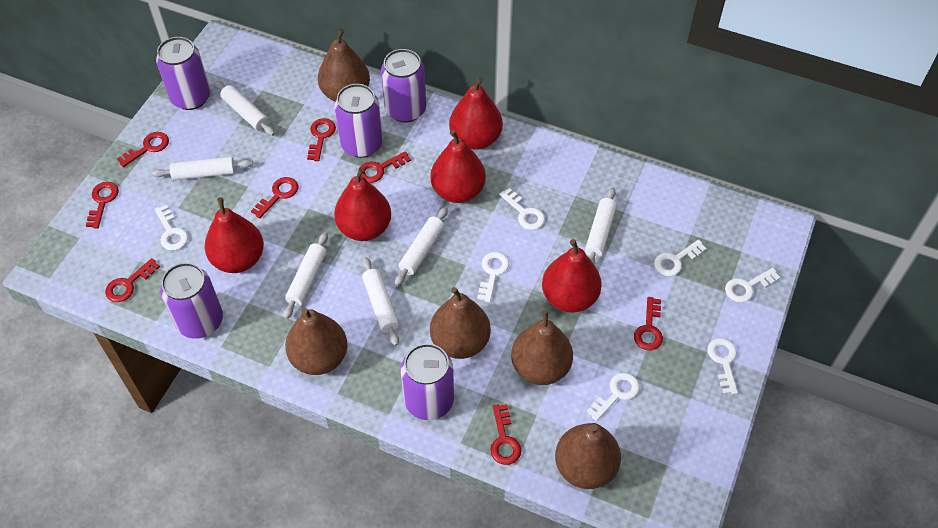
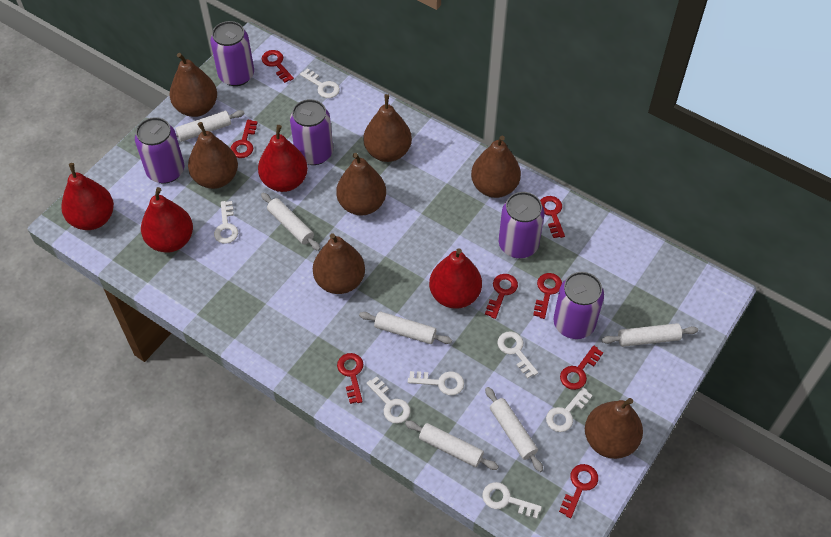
brown pear: 5 -> 7
red pear: 5 -> 4

